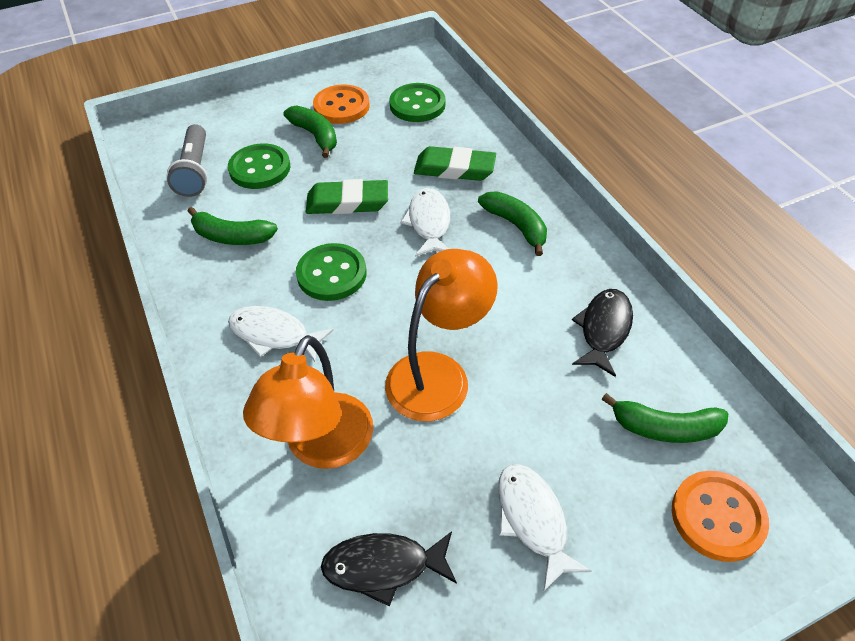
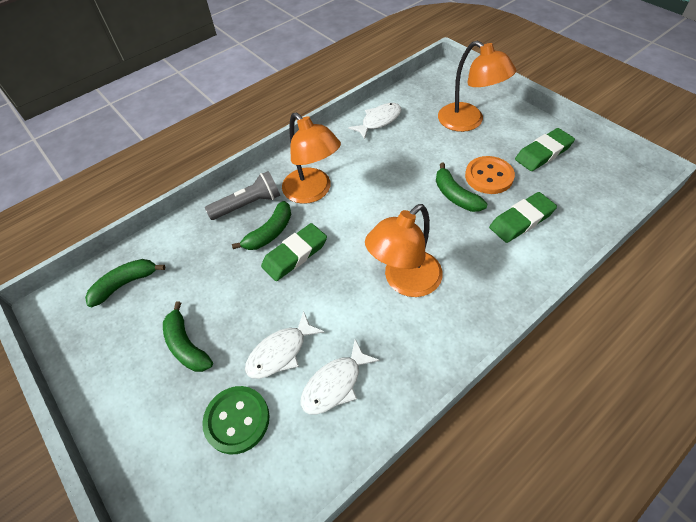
black fish: 2 -> 0
green button: 3 -> 1
green eraser: 2 -> 3
orange button: 2 -> 1
orange lamp: 2 -> 3

